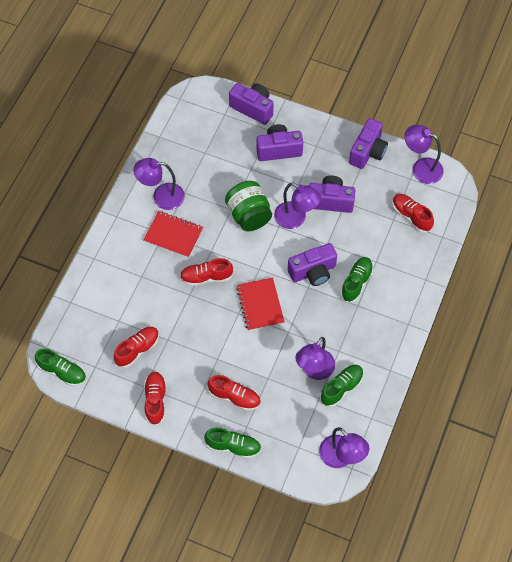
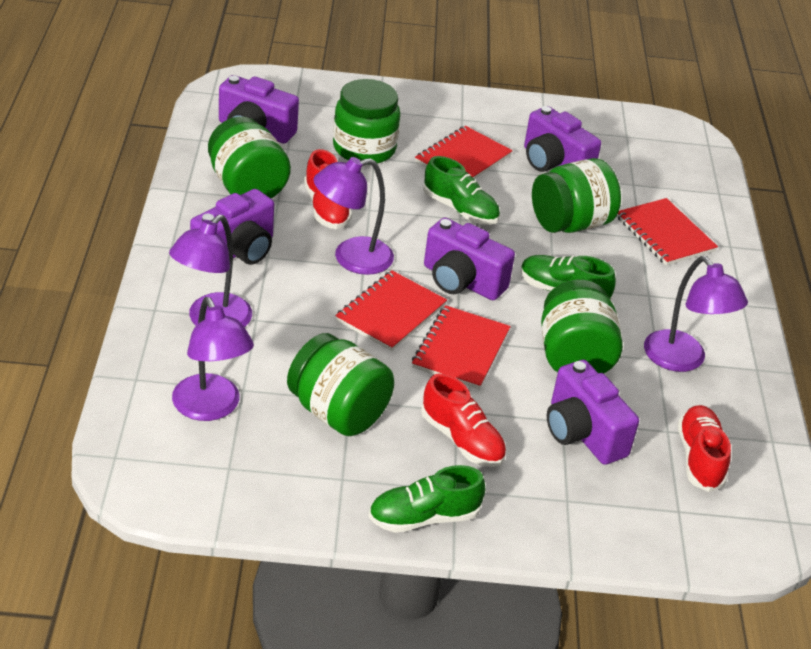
green jar: 1 -> 5
green shoe: 4 -> 3
purple lamp: 5 -> 4
red notebook: 2 -> 4
red shoe: 5 -> 3

